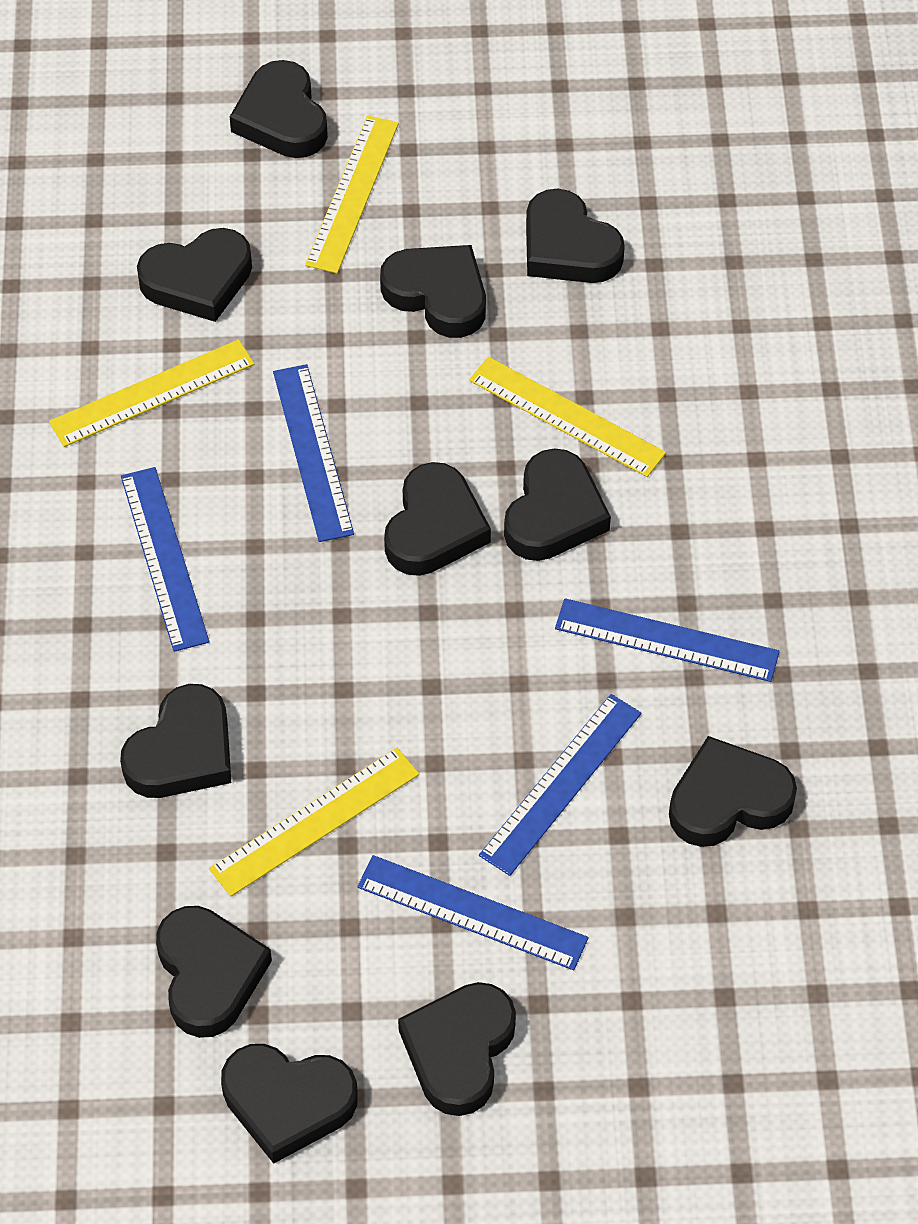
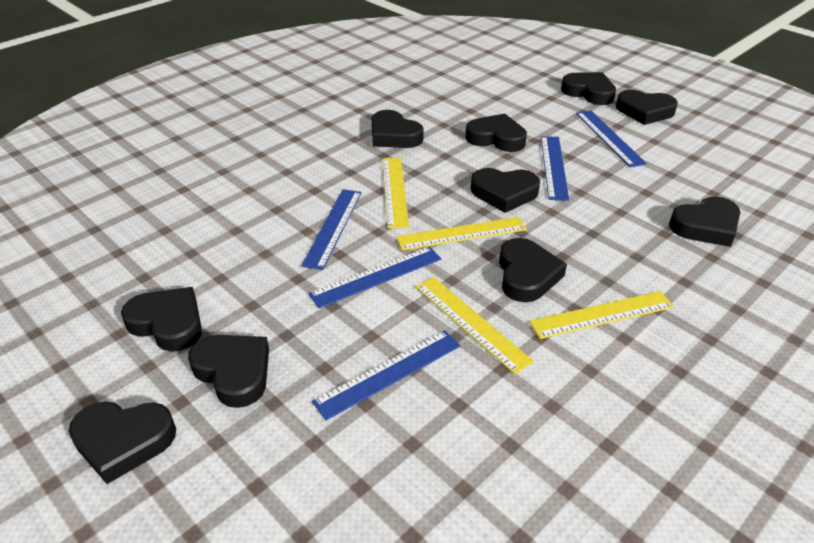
black heart: 11 -> 10

